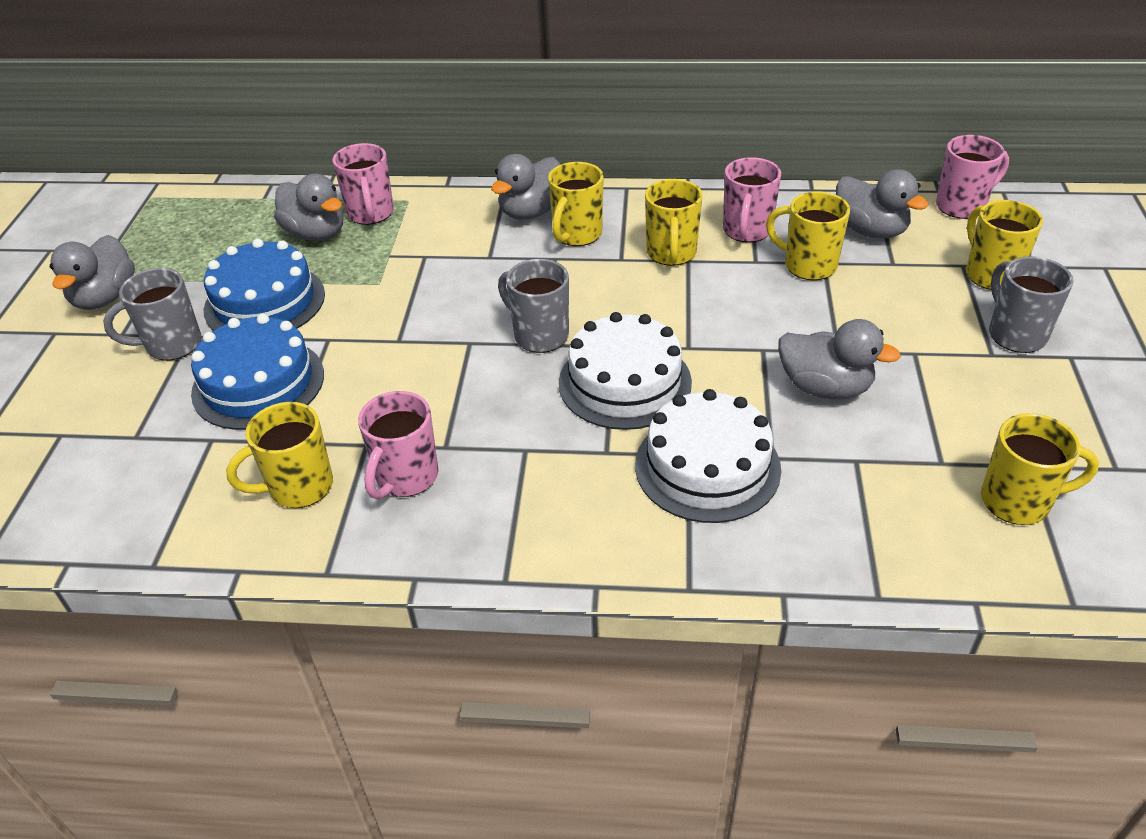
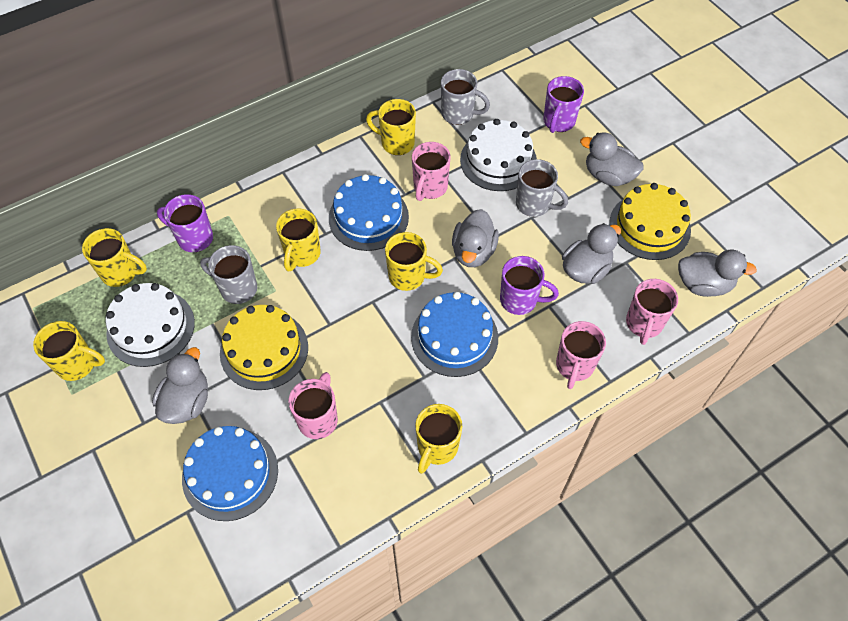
blue cake: 2 -> 3
purple mug: 0 -> 3
yellow cake: 0 -> 2

